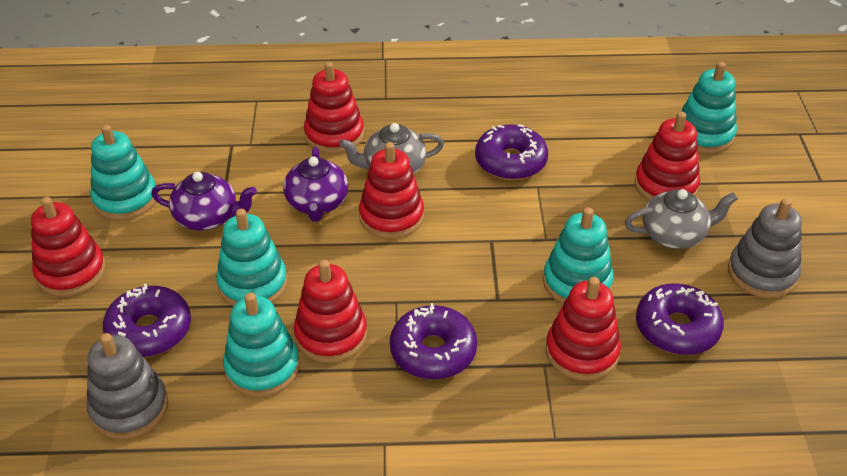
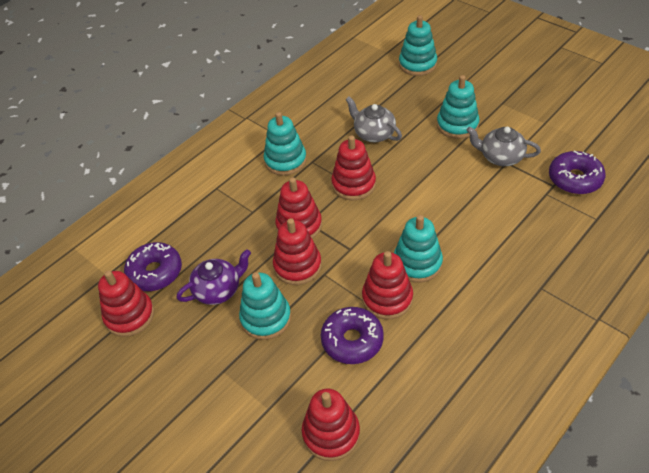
grey stacking toy: 2 -> 0
purple donut: 4 -> 3
purple teapot: 2 -> 1

